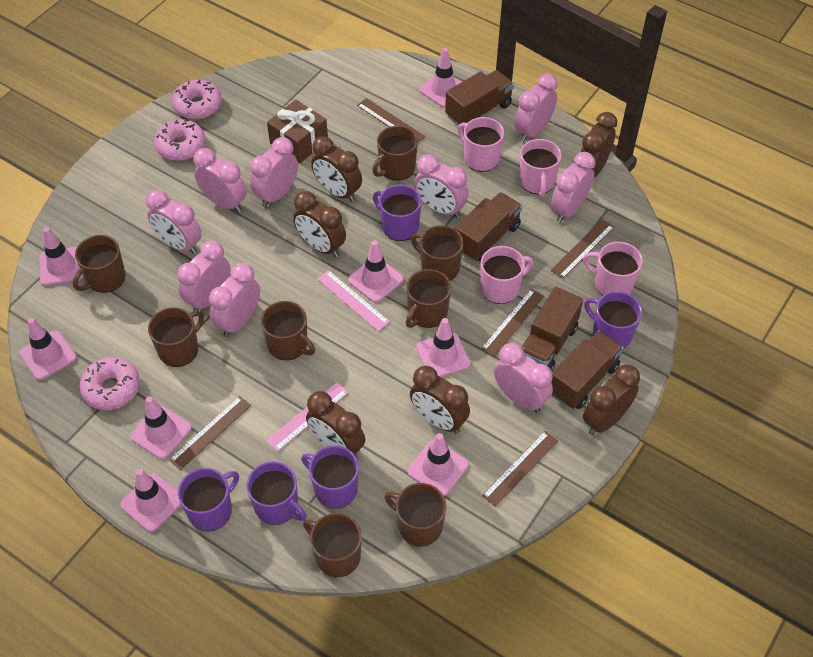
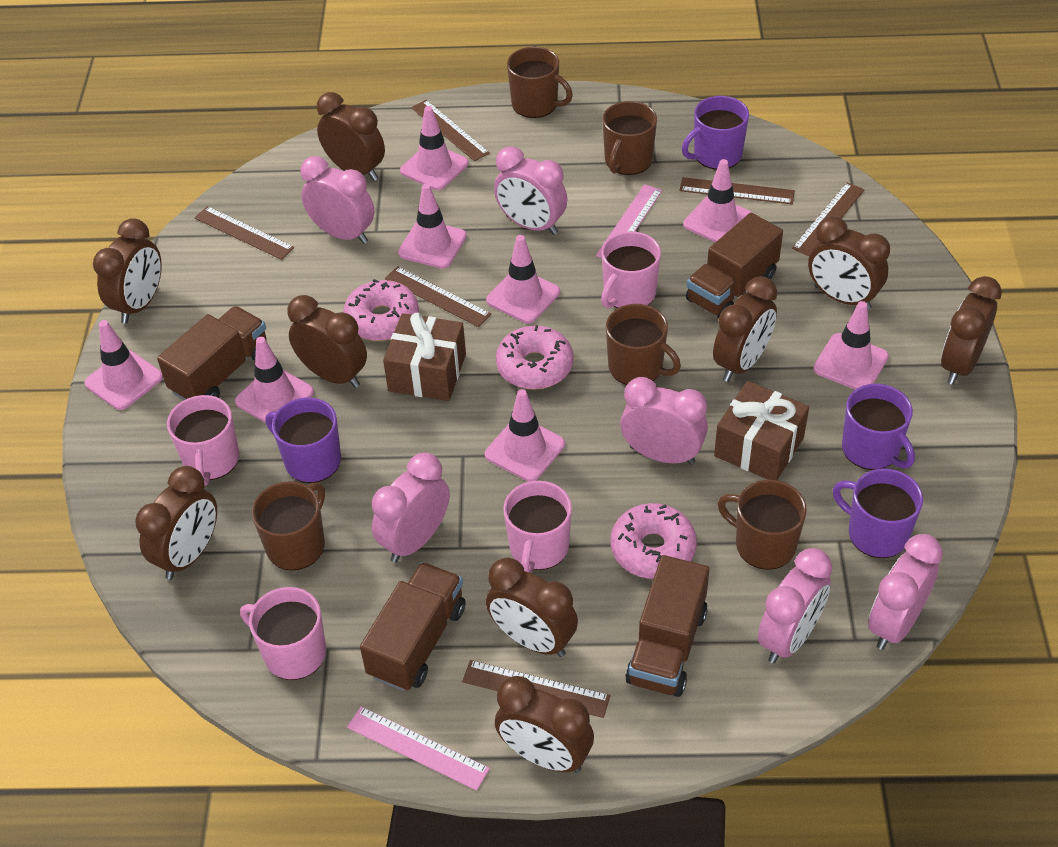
brown clock: 6 -> 9
brown gift: 1 -> 2
brown mug: 8 -> 5
brown ruler: 5 -> 6
pink clock: 9 -> 6
purple mug: 5 -> 4

